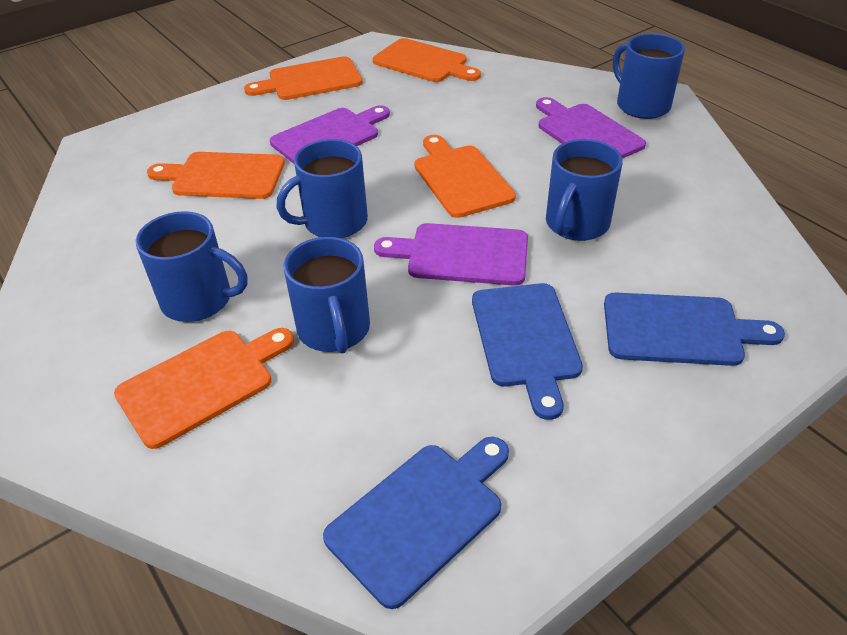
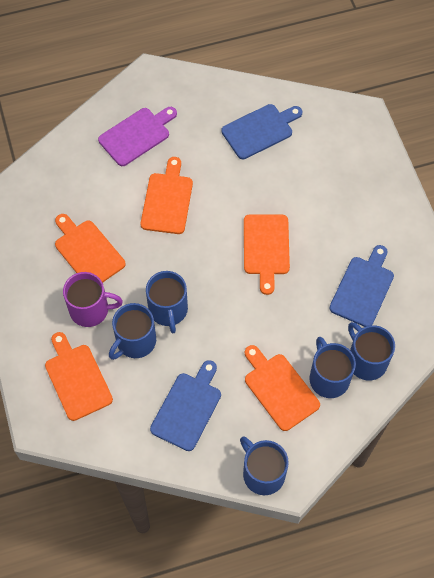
purple cutting board: 3 -> 1
purple mug: 0 -> 1

